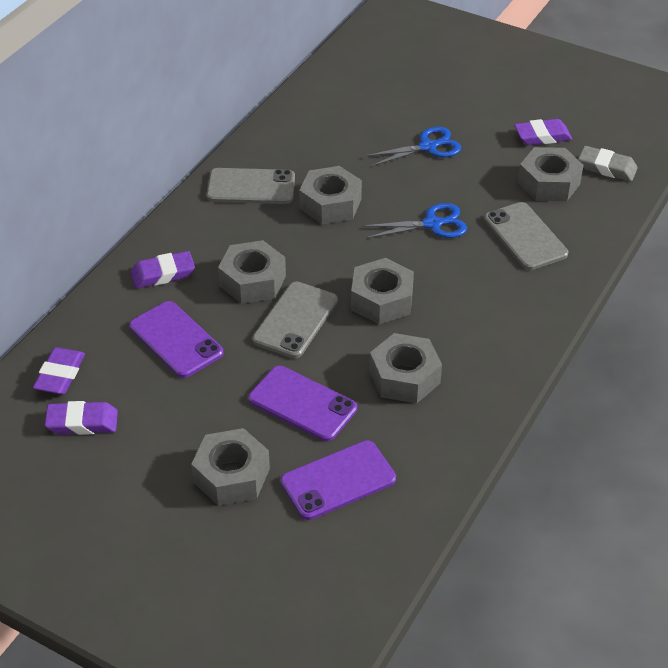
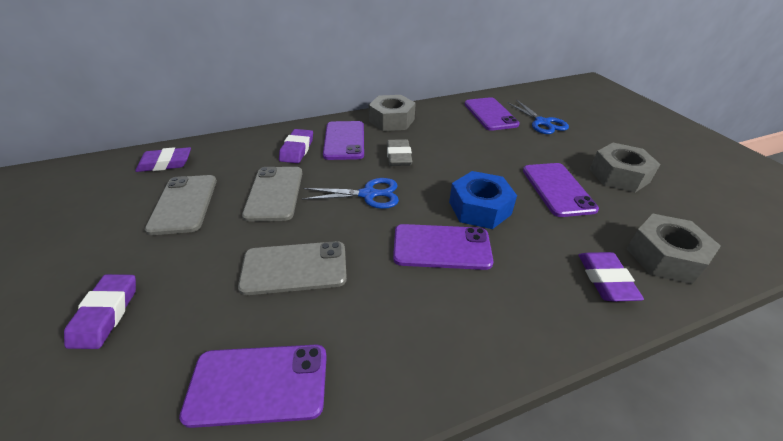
blue nut: 0 -> 1
grey nut: 6 -> 3
purple phone: 3 -> 5

